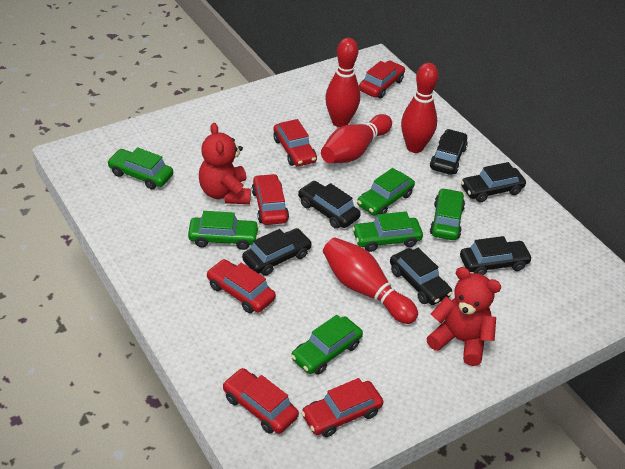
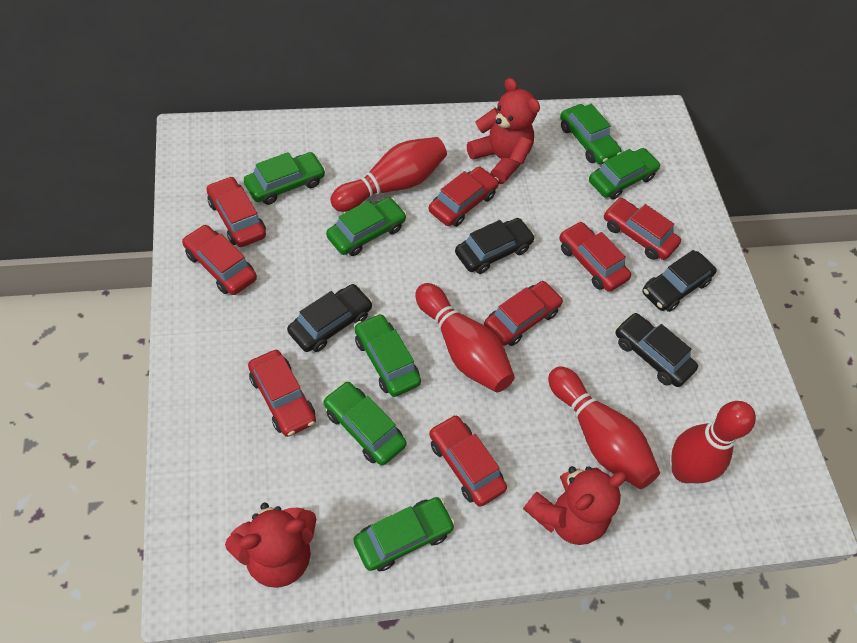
black car: 6 -> 4
green car: 6 -> 7
red car: 6 -> 8
red teddy bear: 2 -> 3

